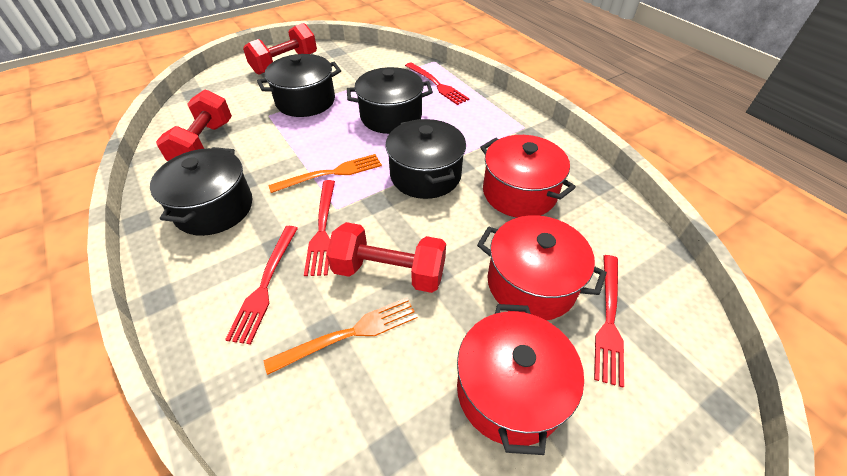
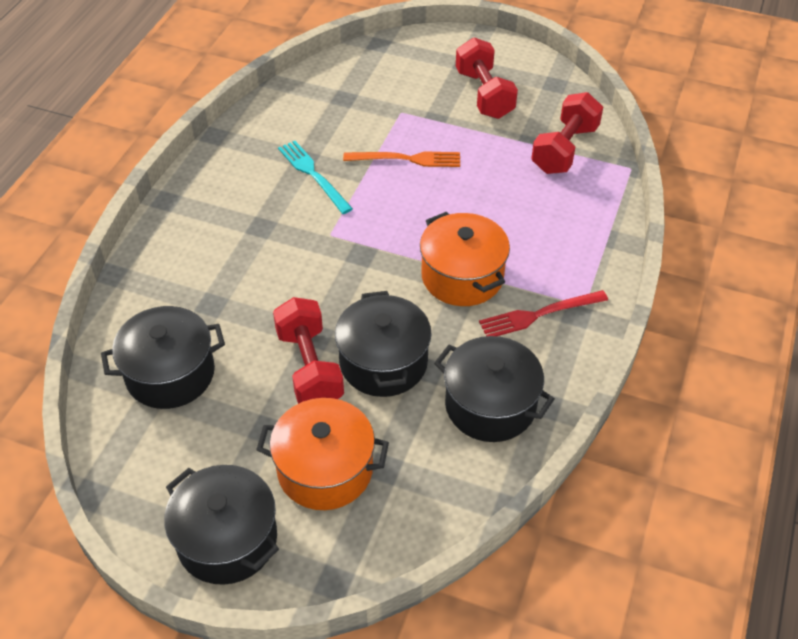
orange fork: 2 -> 1
orange pot: 0 -> 2
red fork: 4 -> 1
red pot: 3 -> 0
turquoise fork: 0 -> 1

